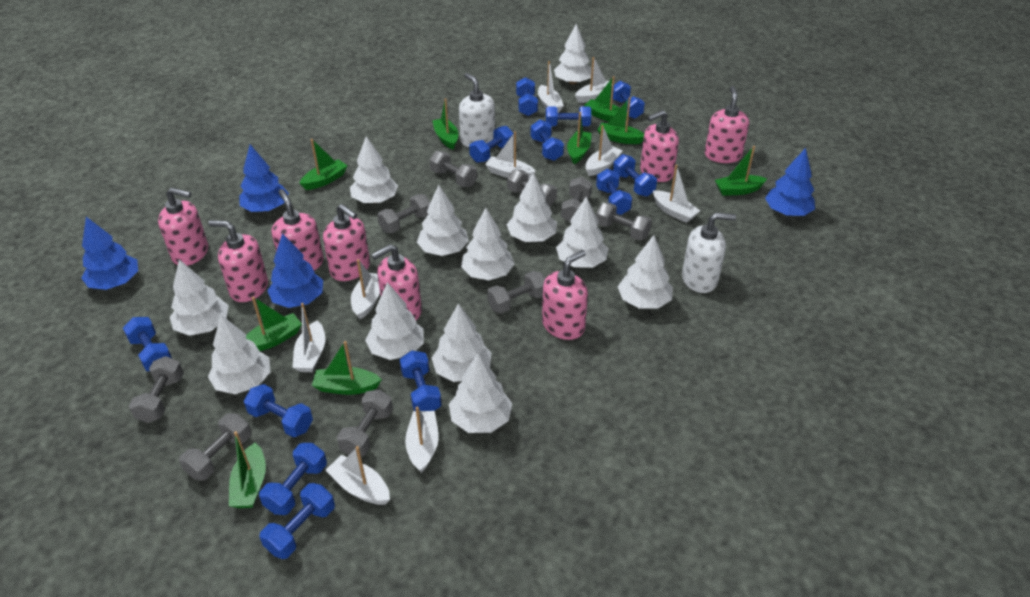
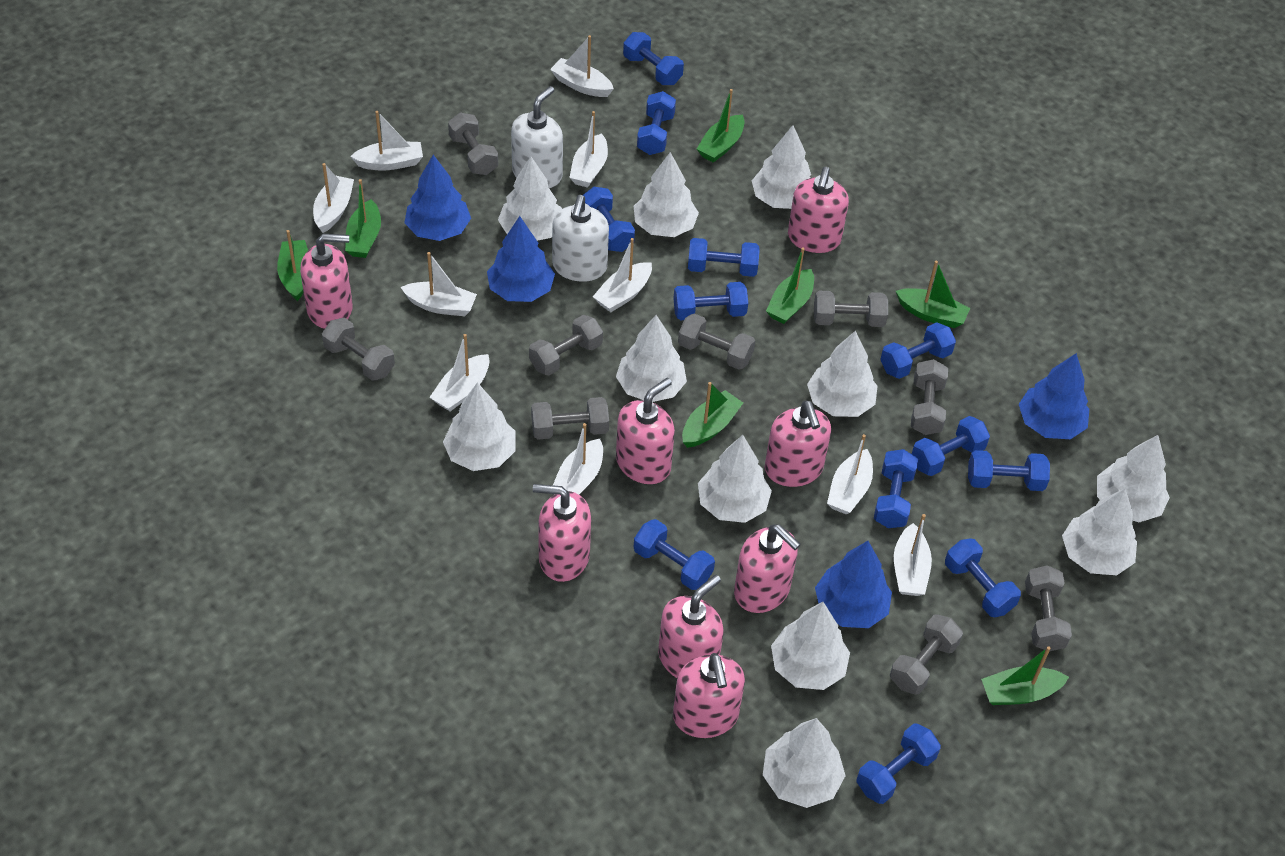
green boat: 9 -> 7
white boat: 9 -> 10
white tree: 12 -> 11

